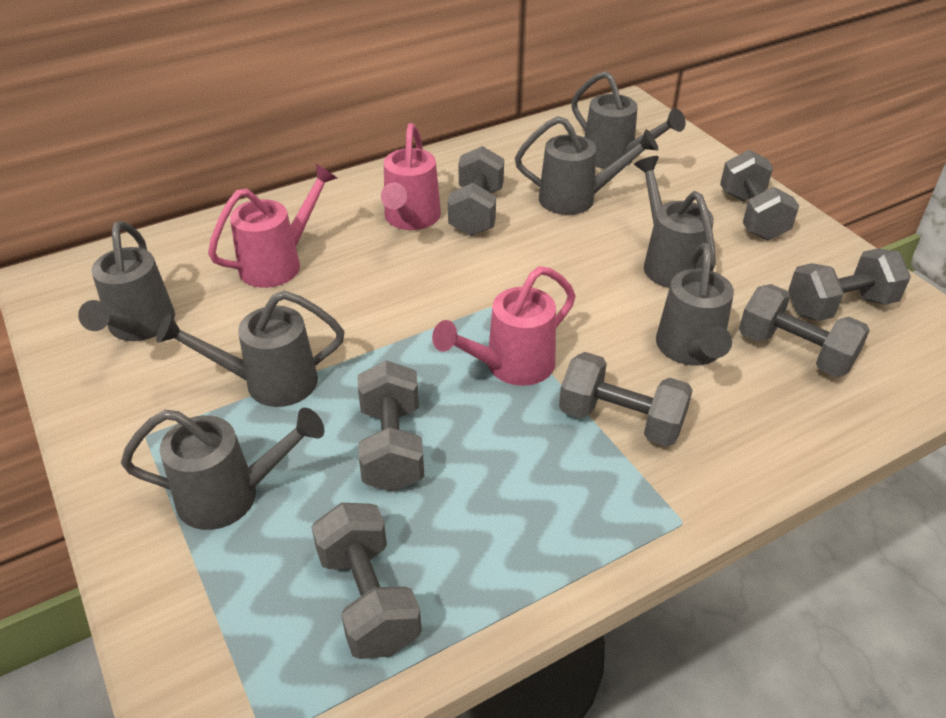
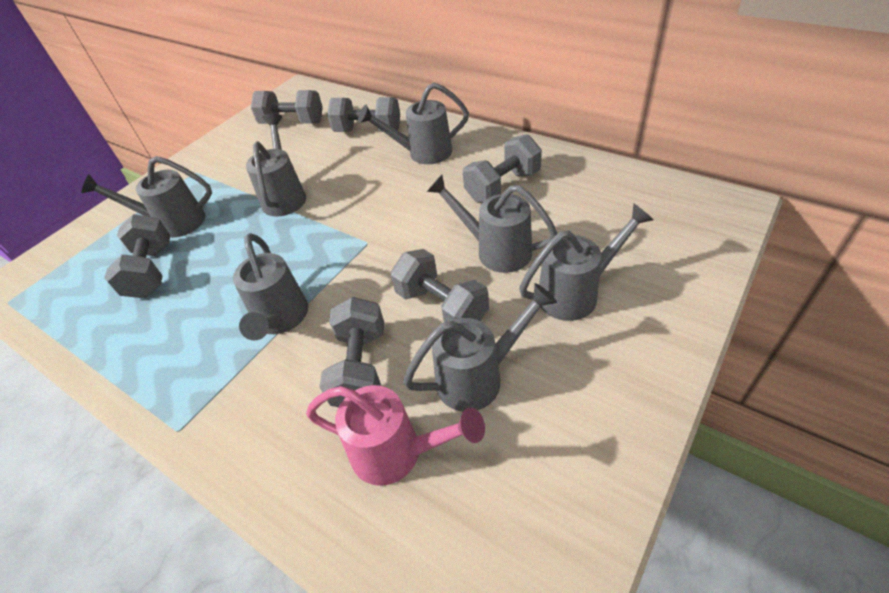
grey dumbbell: 7 -> 6
pink watering can: 3 -> 1

